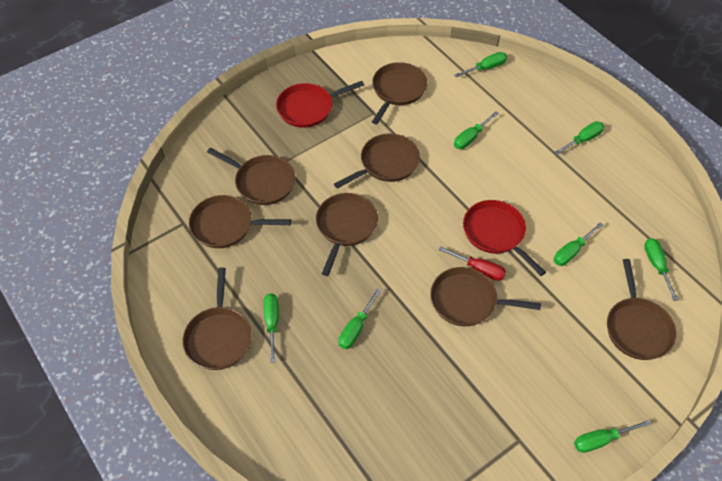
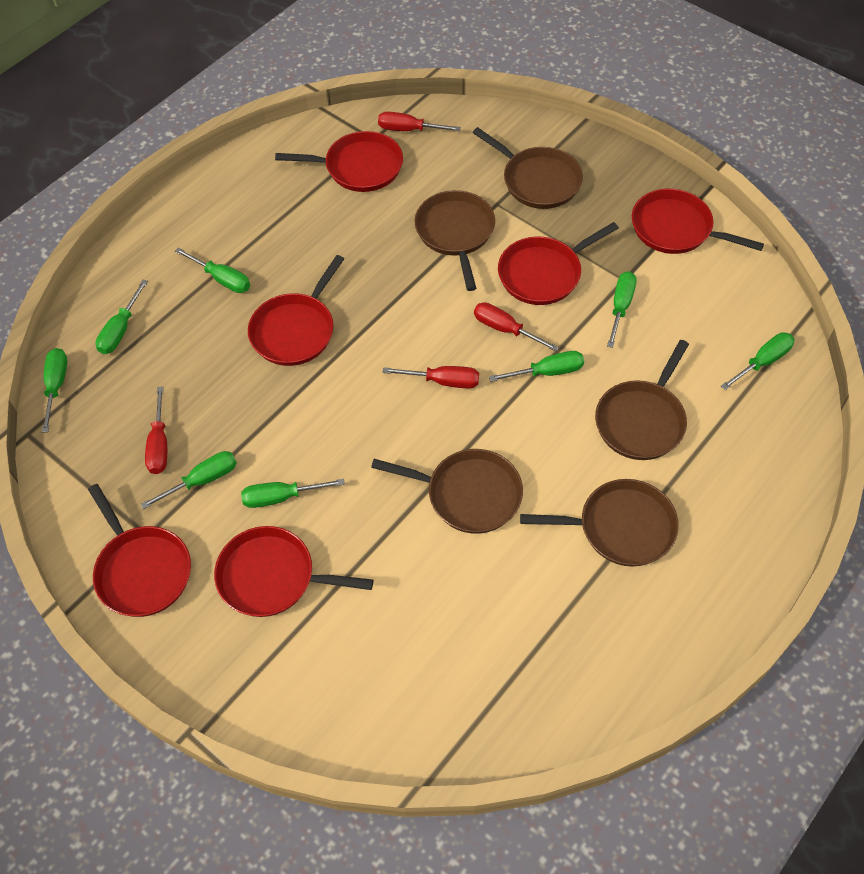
brown pan: 8 -> 5
red pan: 2 -> 6
red screwdriver: 1 -> 4

